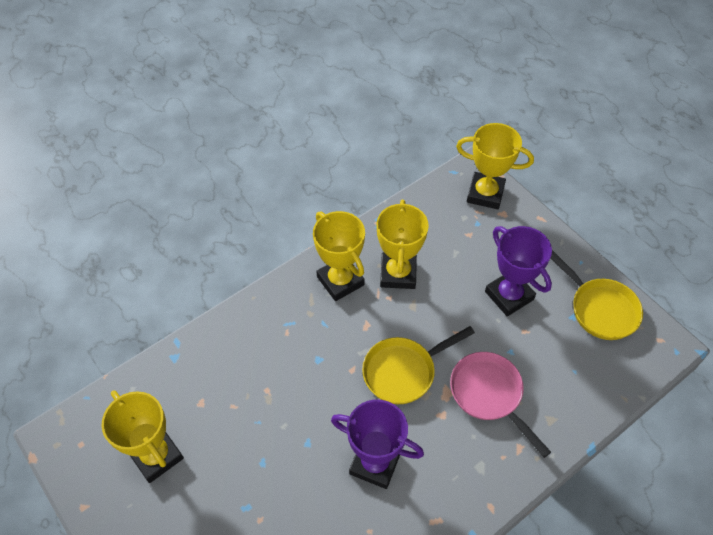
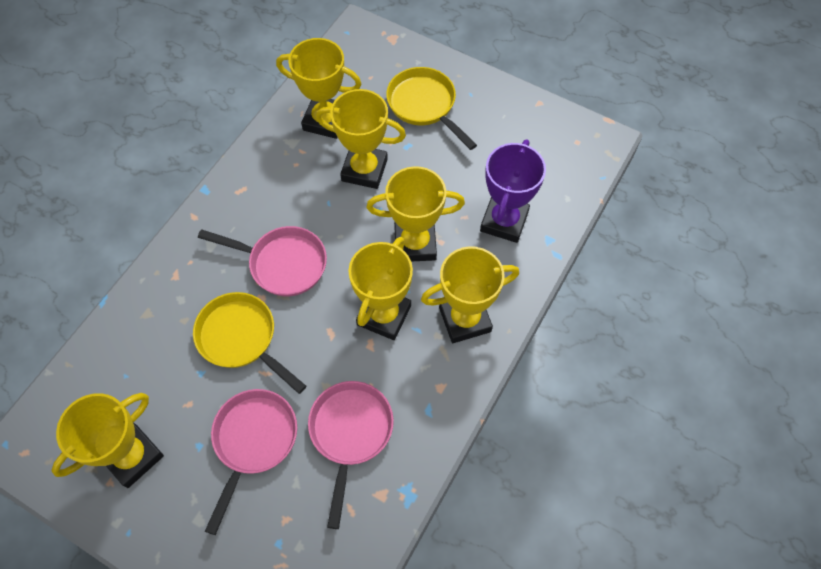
pink pan: 1 -> 3
purple trophy: 2 -> 1
yellow trophy: 4 -> 6

